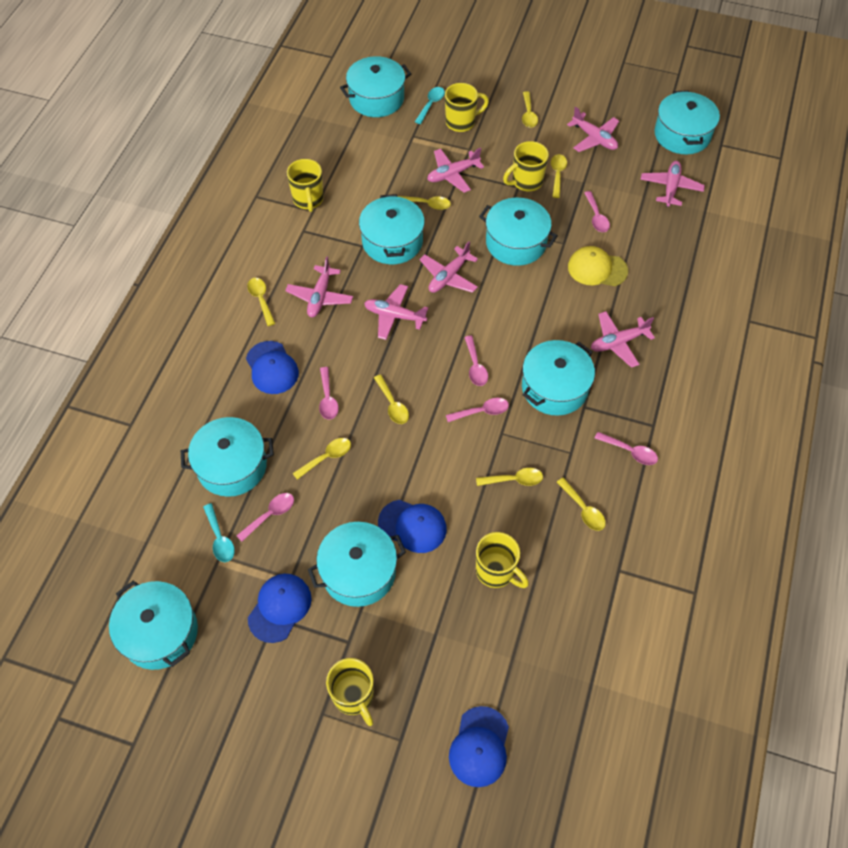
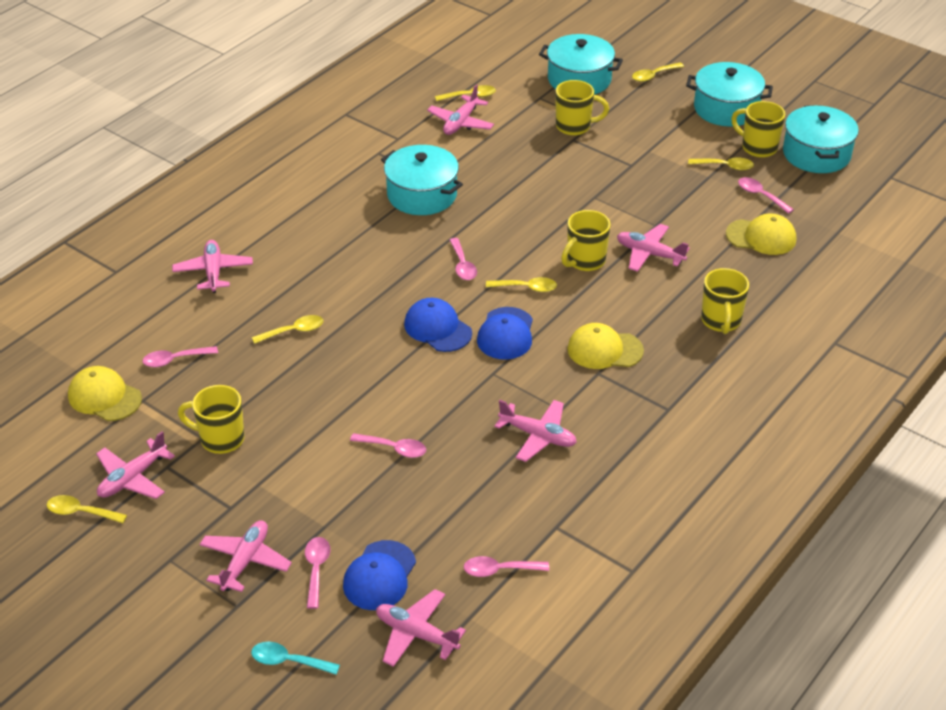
blue cap: 4 -> 3
turquoise pot: 8 -> 4
turquoise spoon: 2 -> 1
yellow cap: 1 -> 3
yellow spoon: 8 -> 6

